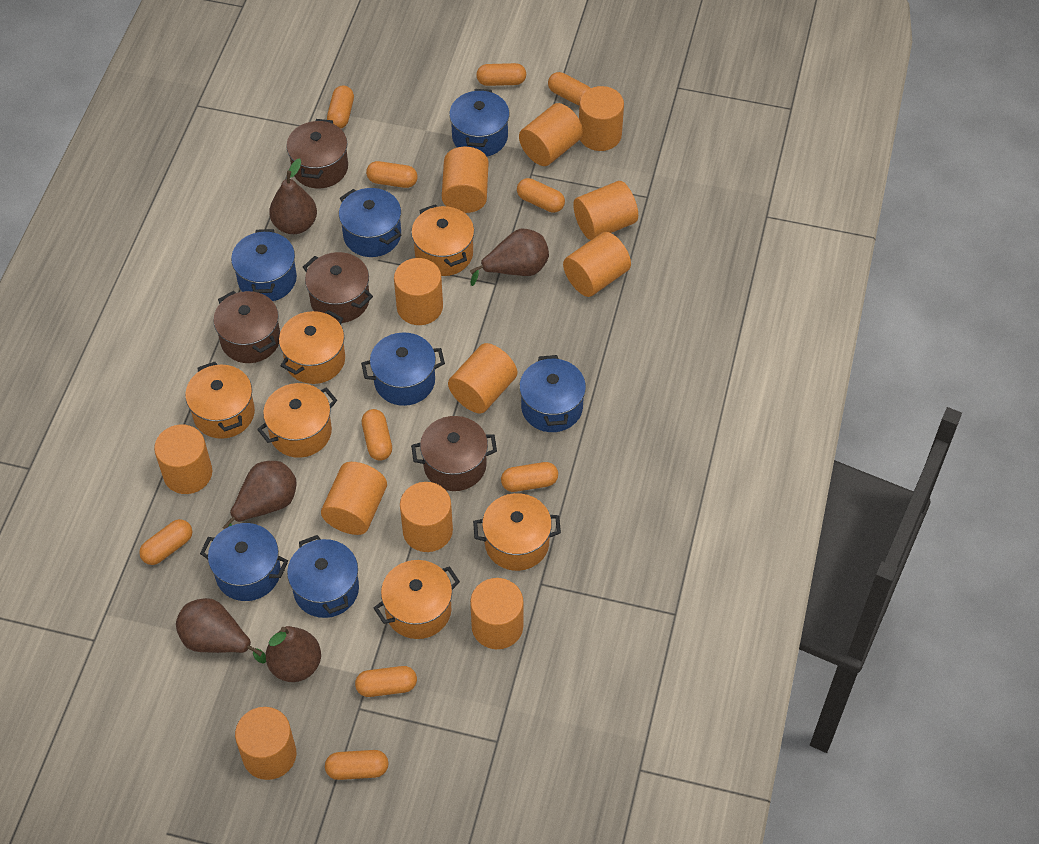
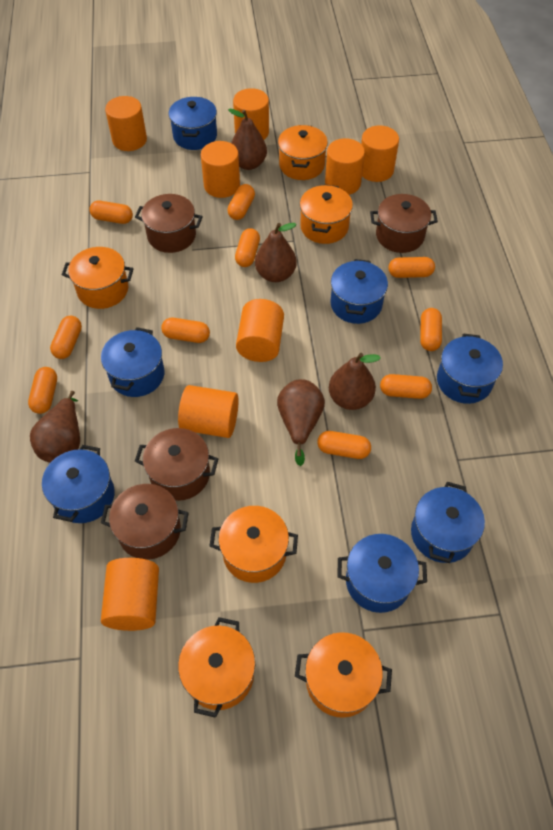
orange cylinder: 12 -> 8

